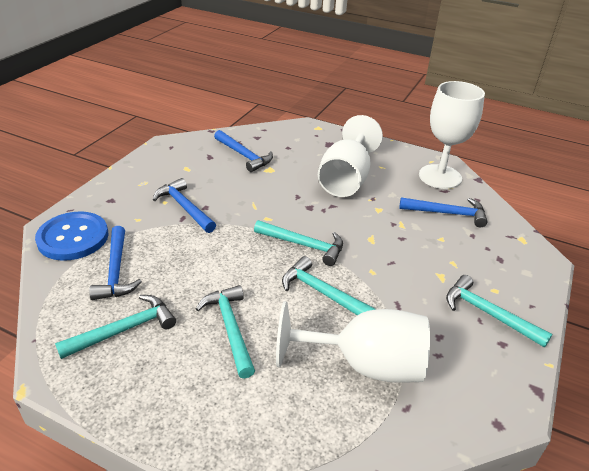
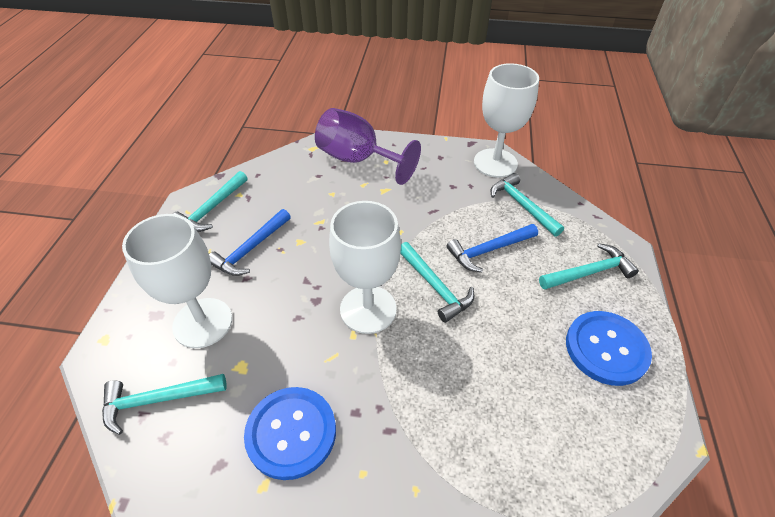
blue button: 1 -> 2
blue hammer: 4 -> 2
purple goblet: 0 -> 1

